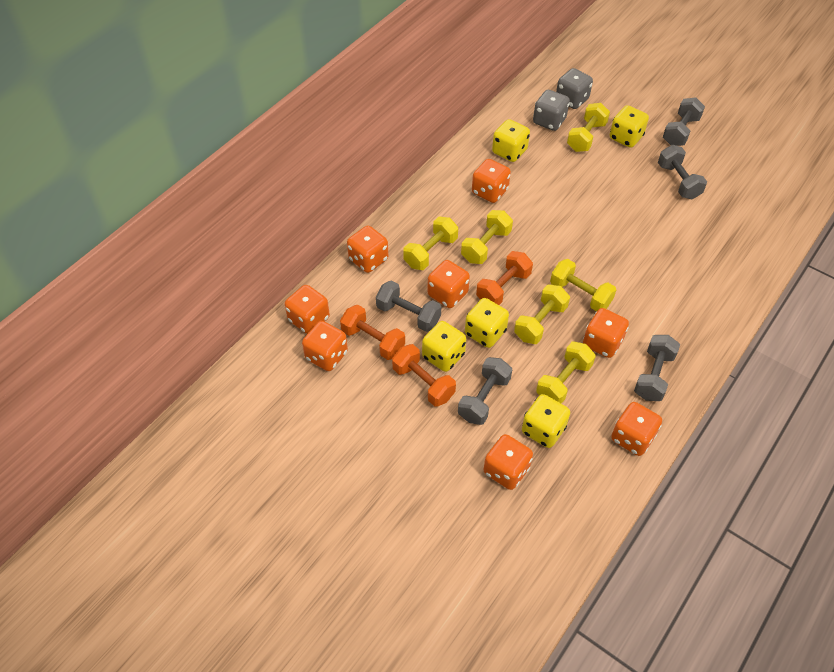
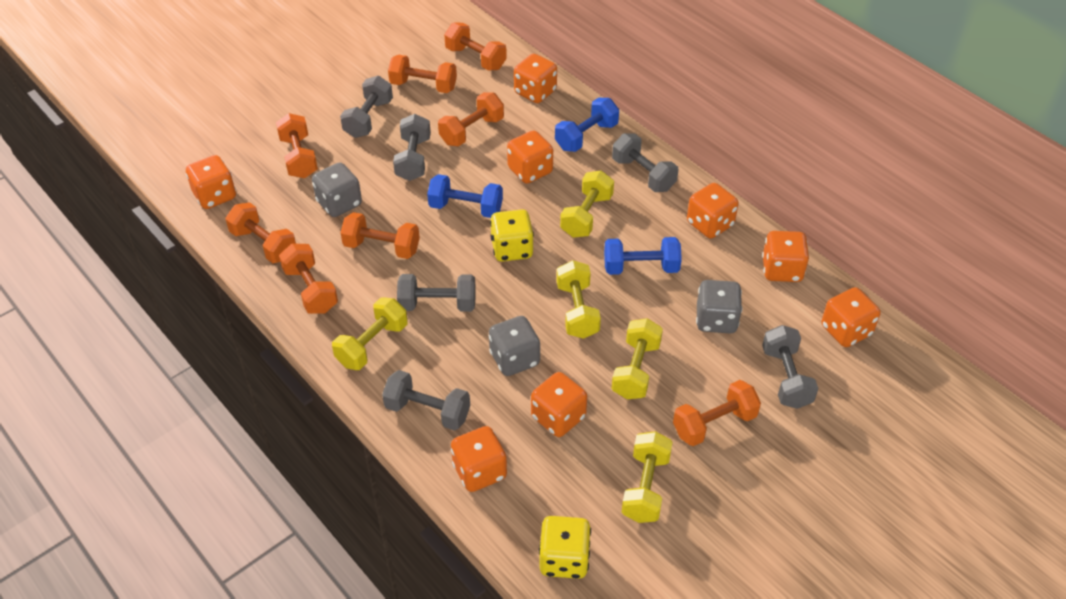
blue dumbbell: 0 -> 3
grey dice: 2 -> 3
grey dumbbell: 5 -> 6
orange dumbbell: 3 -> 8
yellow dice: 5 -> 2
yellow dumbbell: 6 -> 5

